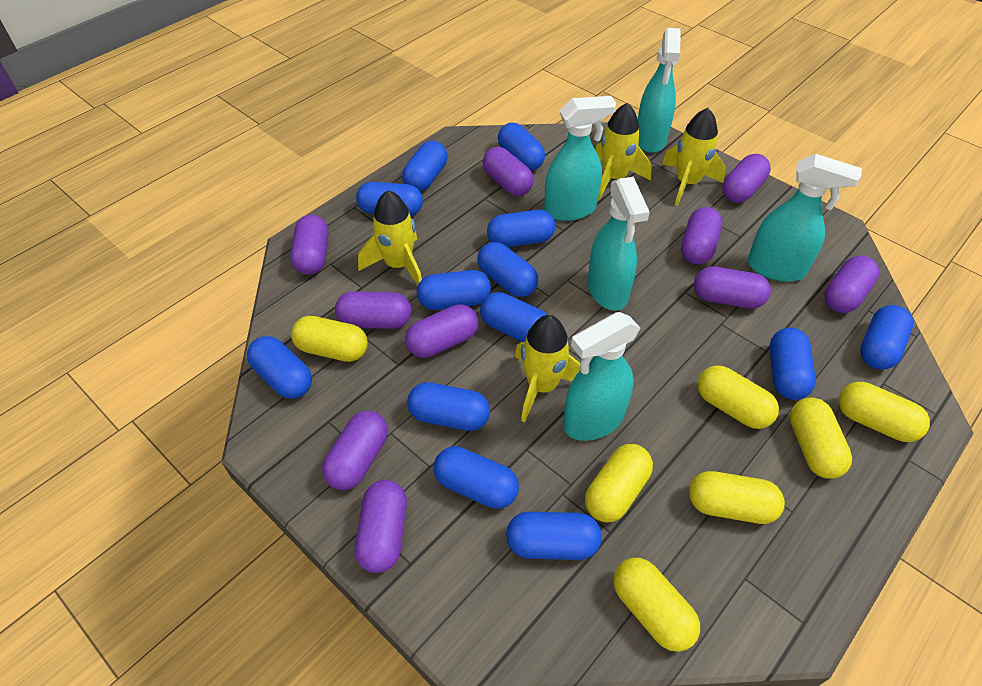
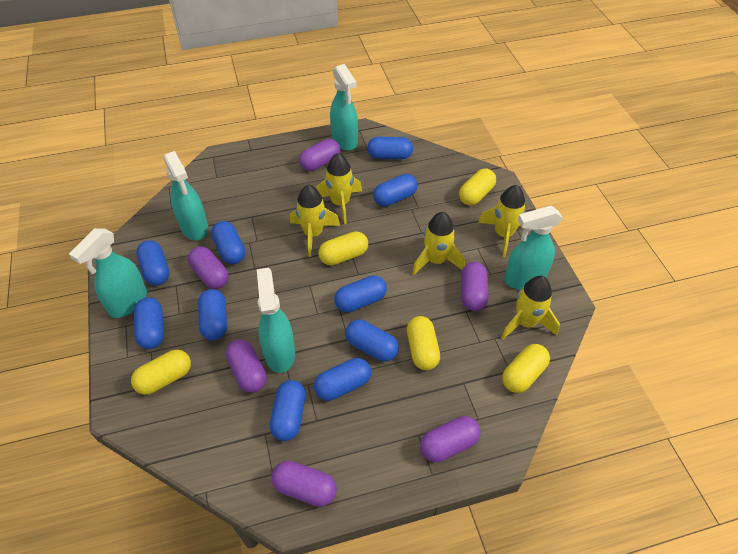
blue capsule: 13 -> 10
purple capsule: 10 -> 6
yellow capsule: 7 -> 5
yellow rocket: 4 -> 5

